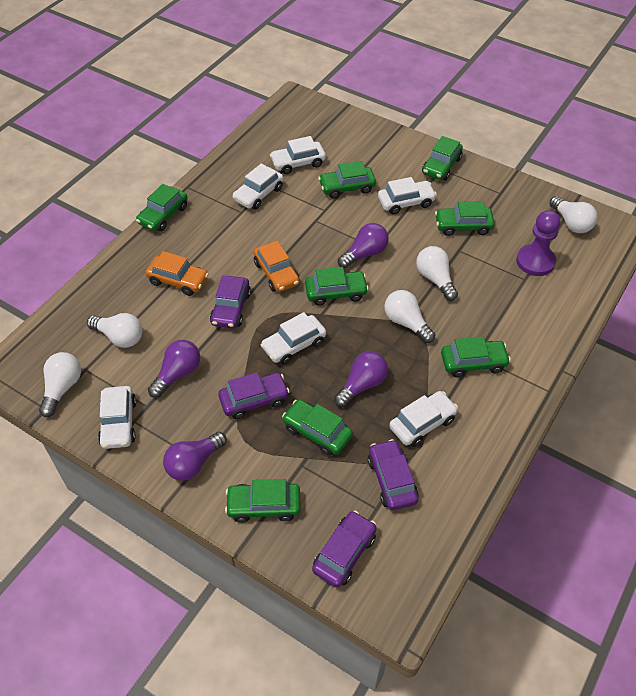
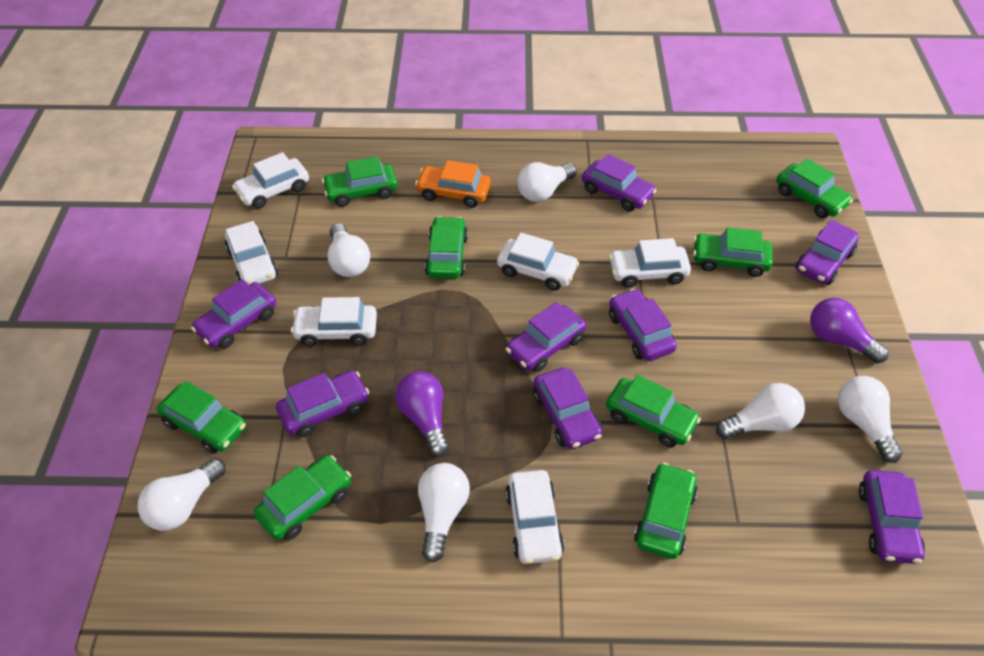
orange car: 2 -> 1
purple car: 4 -> 8
purple light bulb: 4 -> 2
purple pawn: 1 -> 0
white light bulb: 5 -> 6

